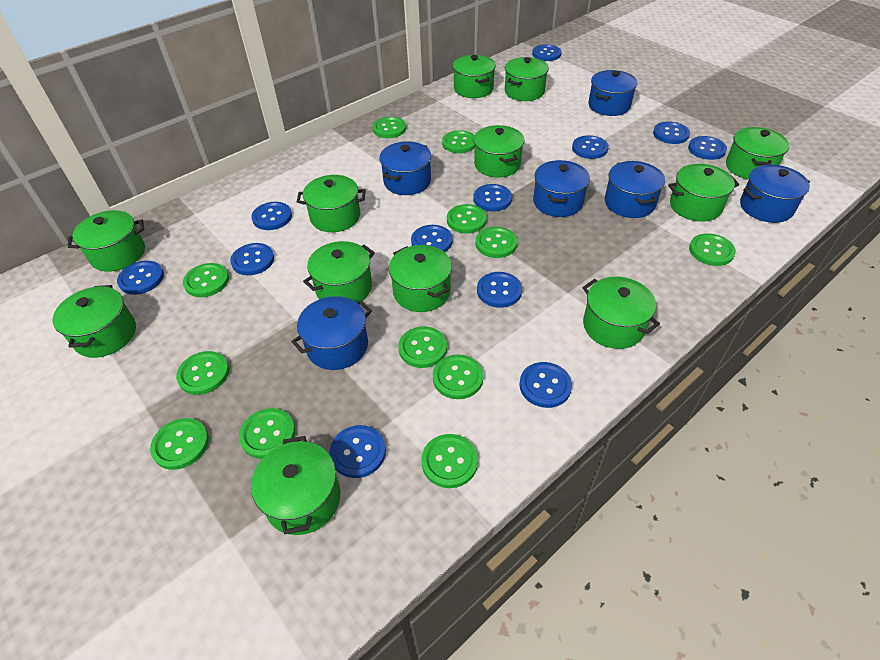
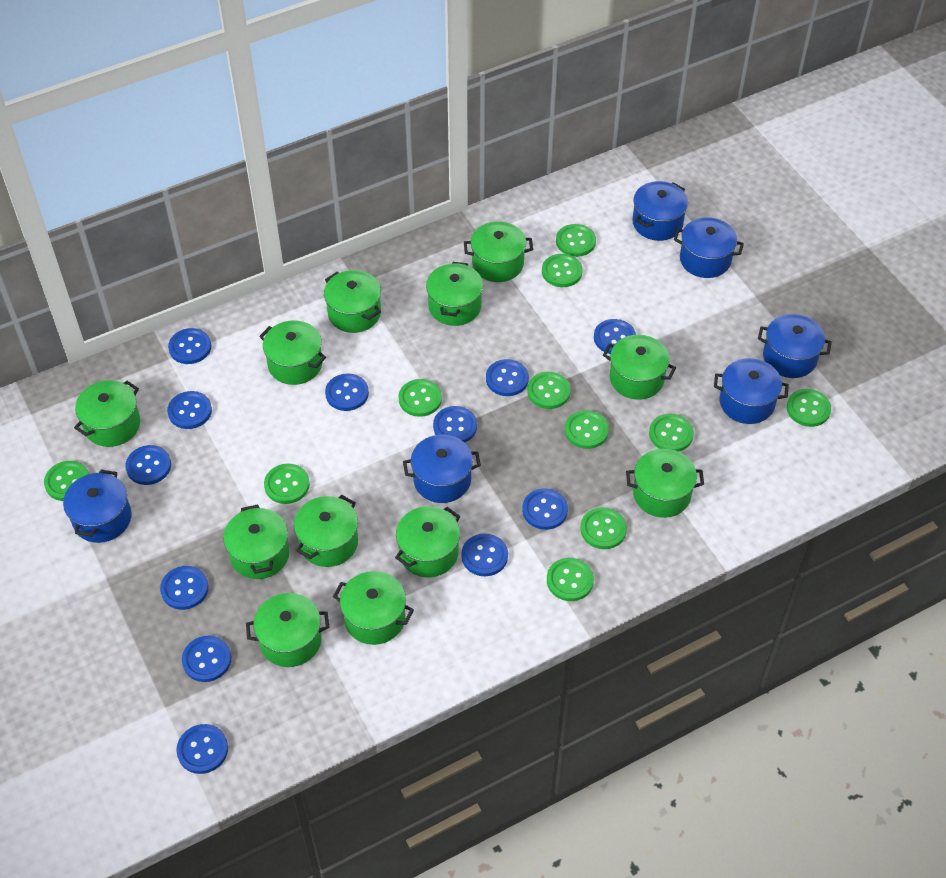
green button: 12 -> 11

